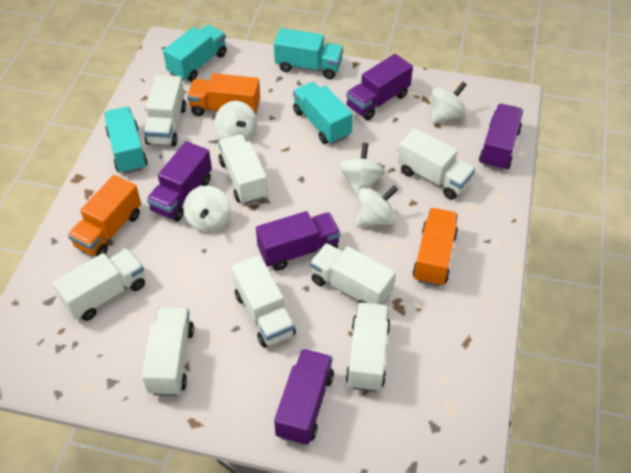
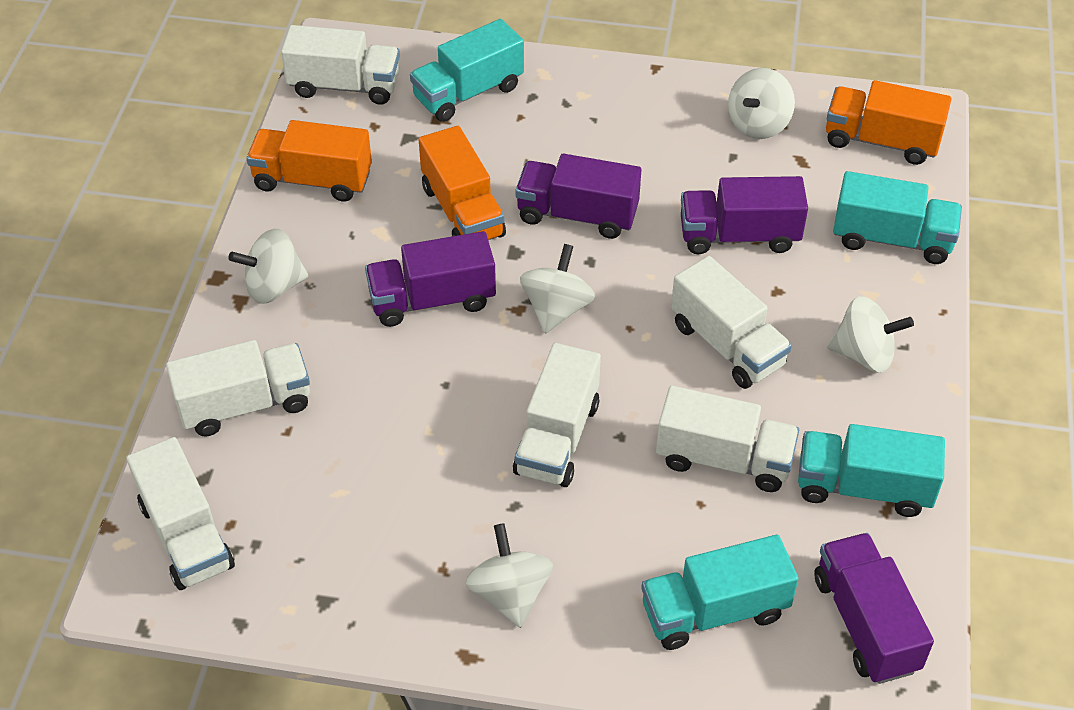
purple truck: 5 -> 4
white truck: 8 -> 6

